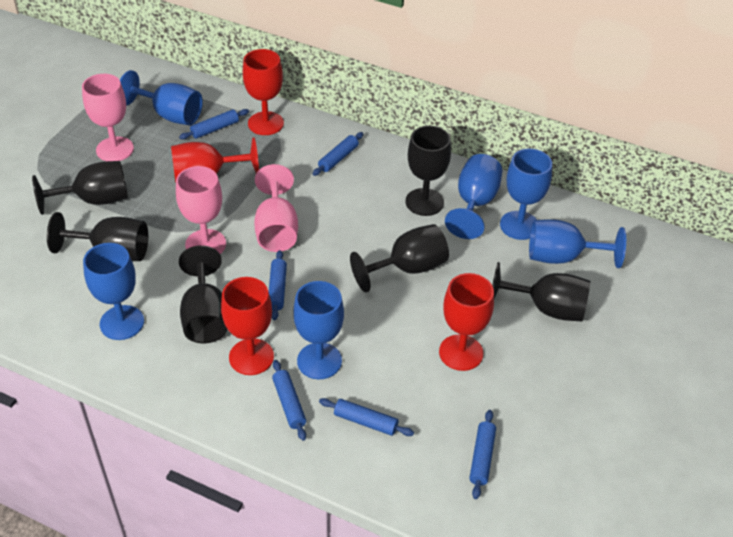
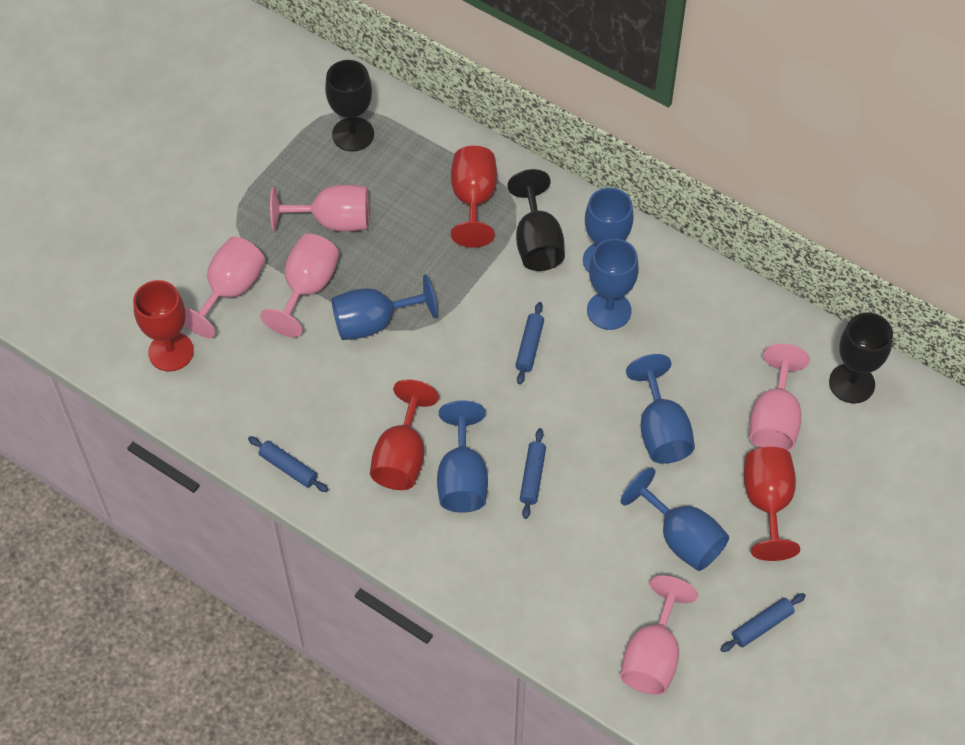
black goblet: 6 -> 3
blue rolling pin: 6 -> 4
pink goblet: 3 -> 5

